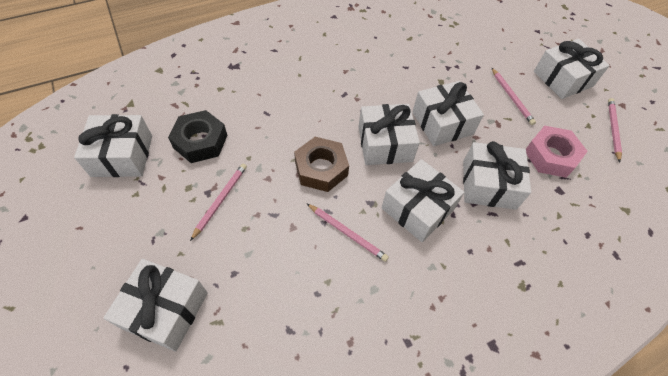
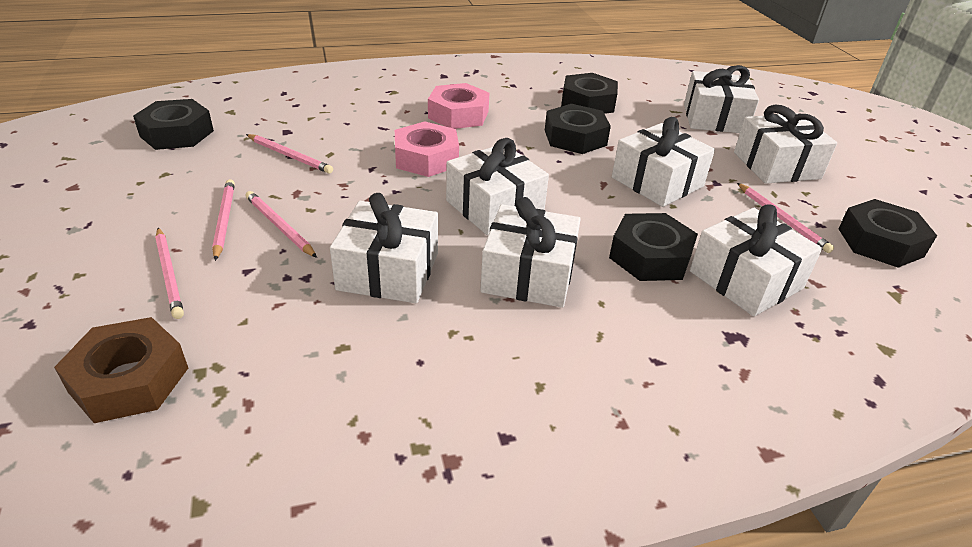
black nut: 1 -> 5
pink nut: 1 -> 2
pink pencil: 4 -> 5

